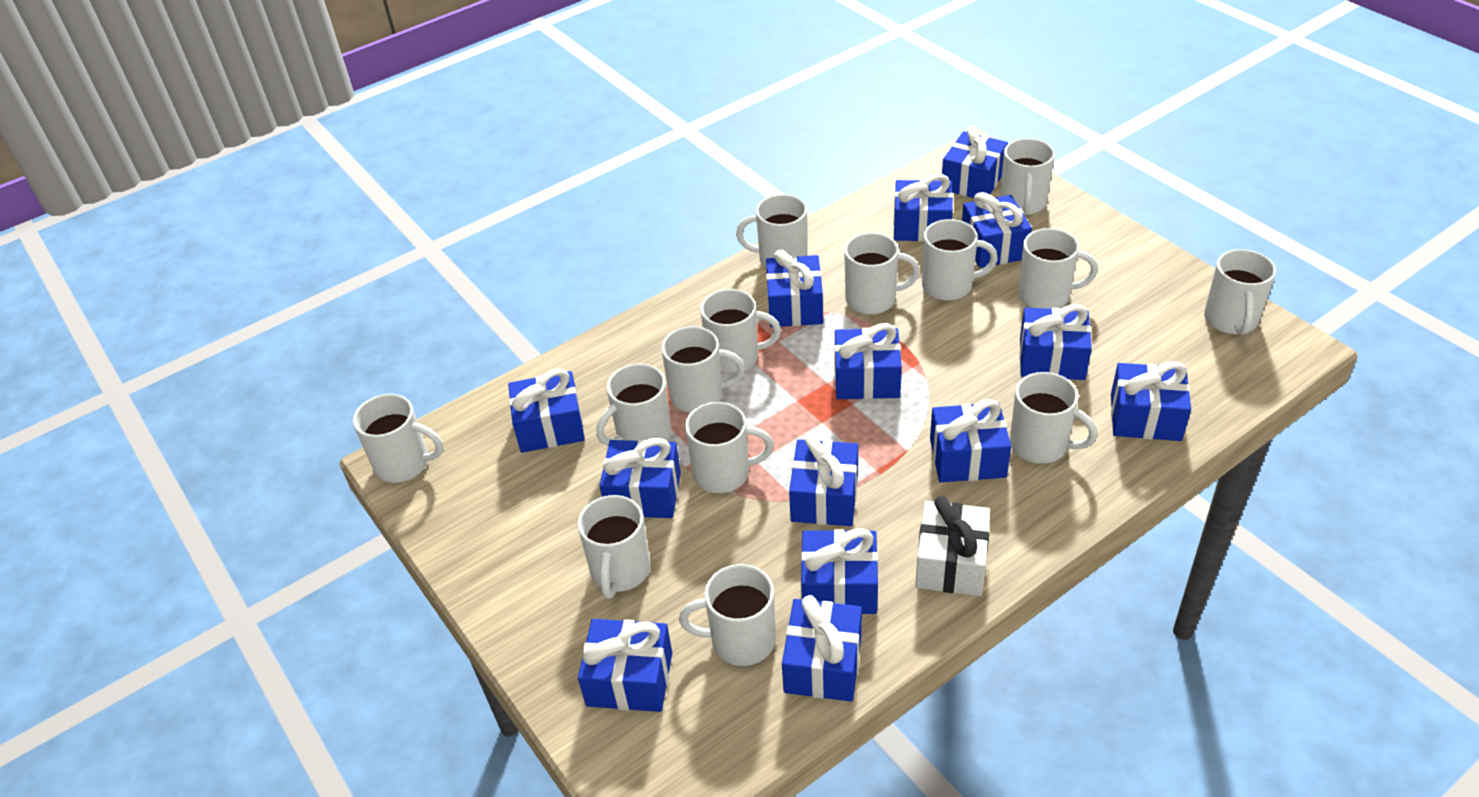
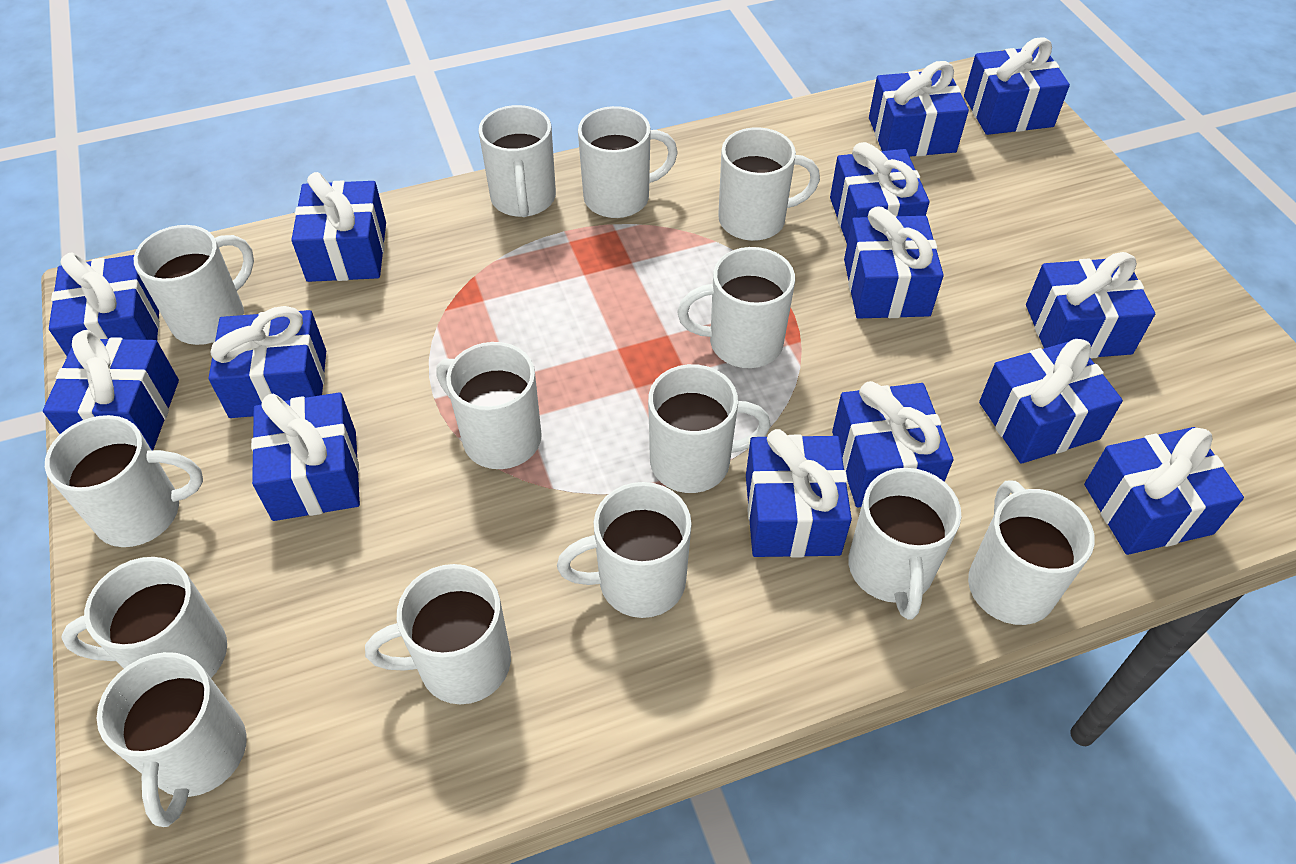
white gift: 1 -> 0

